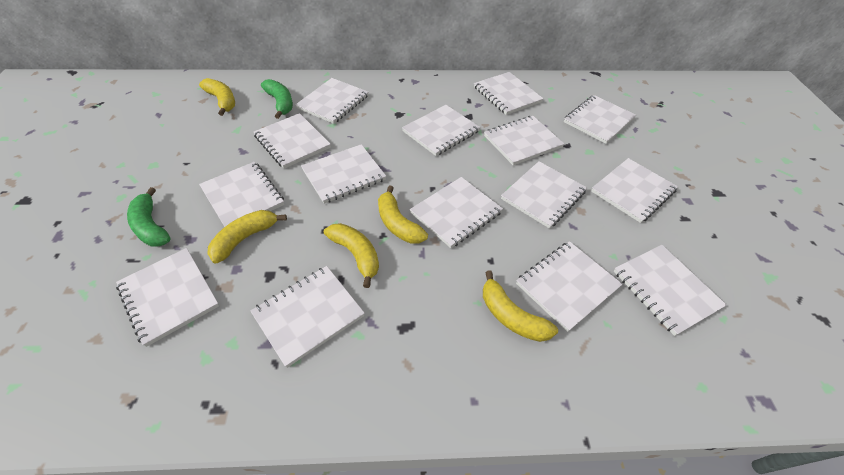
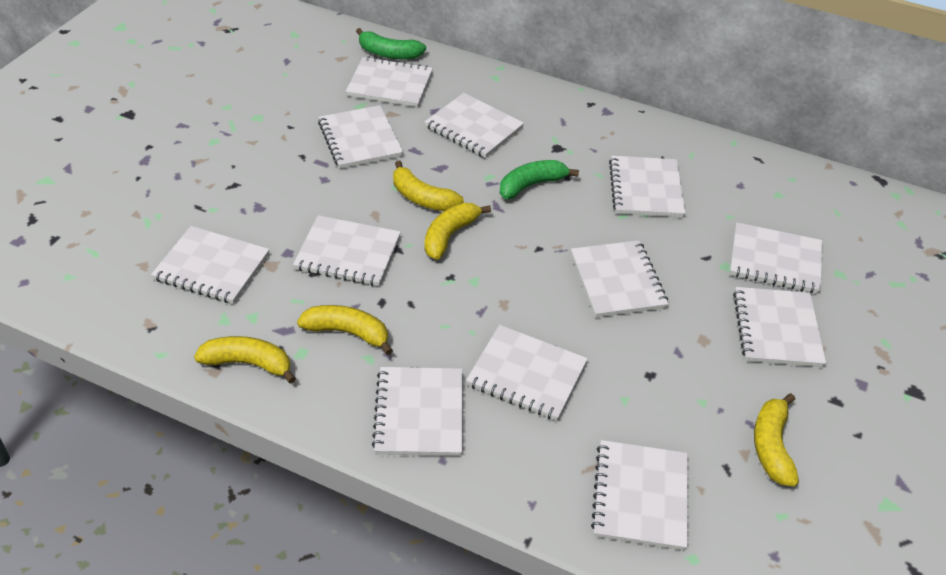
white notebook: 15 -> 12

